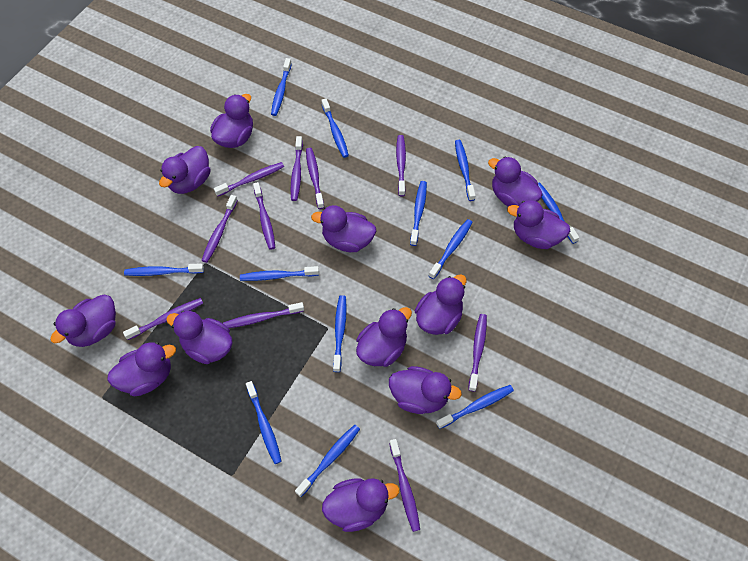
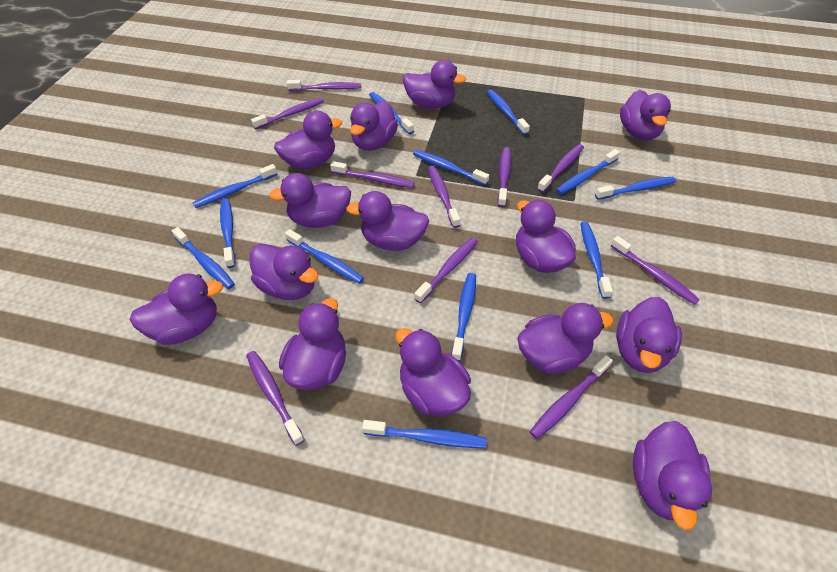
purple duck: 12 -> 14

